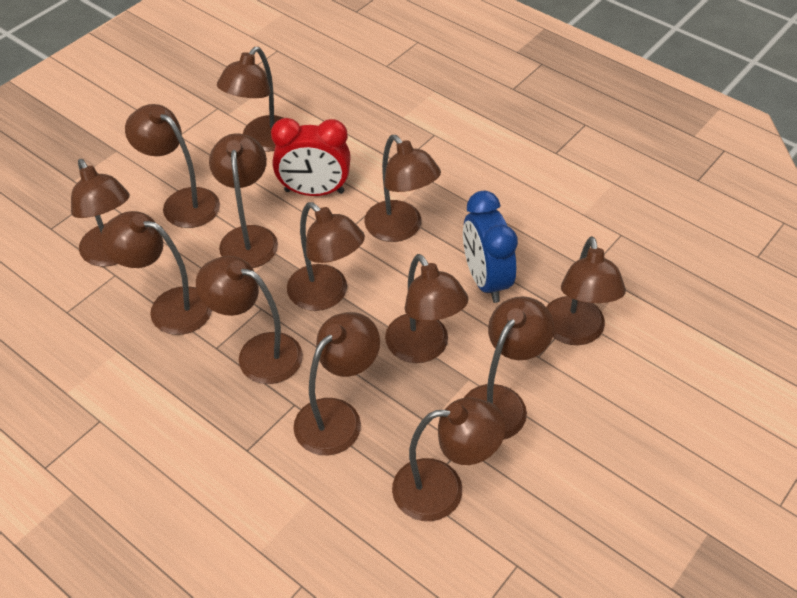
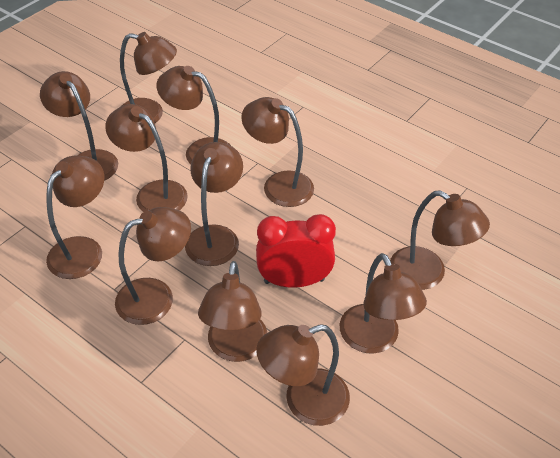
blue clock: 1 -> 0
brown lamp: 13 -> 12

